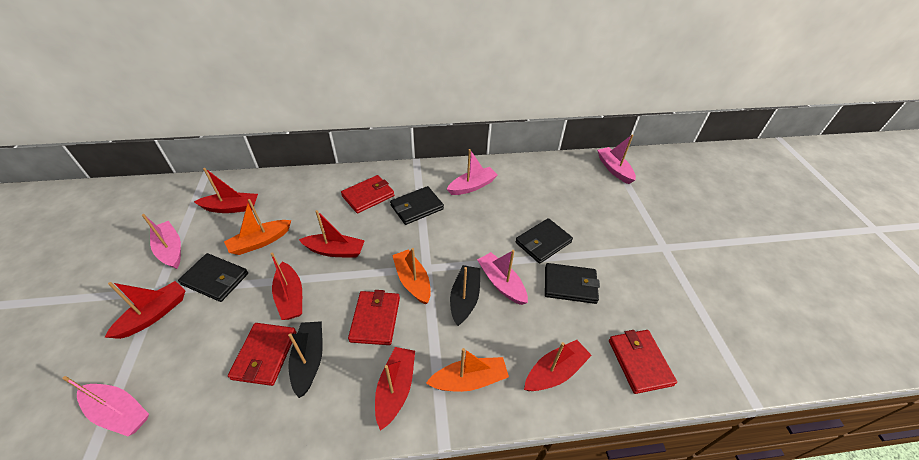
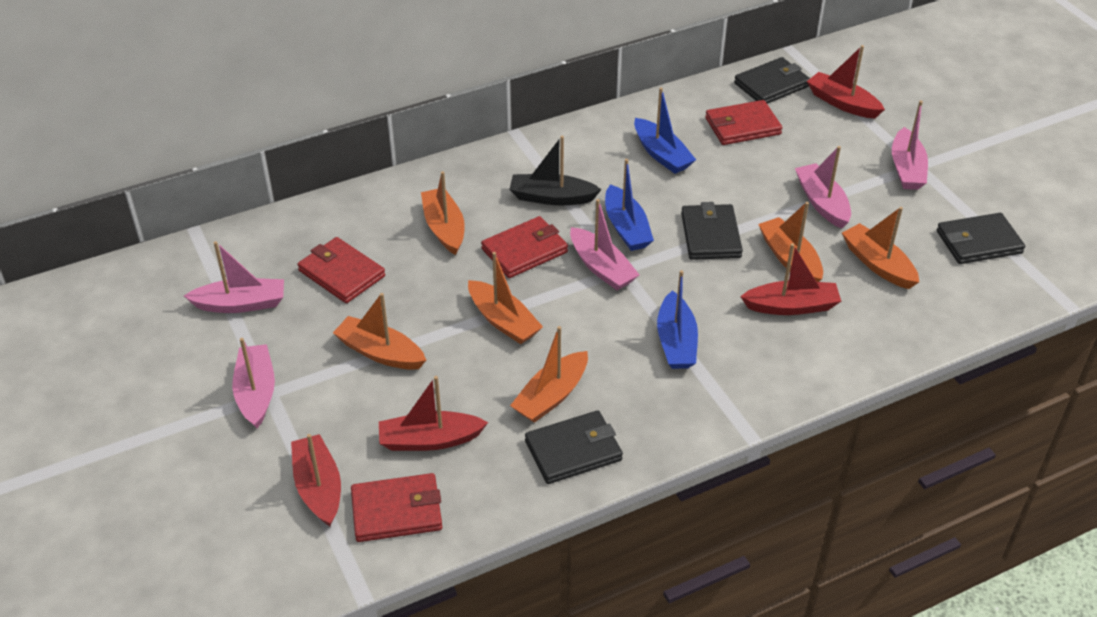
black boat: 2 -> 1
blue boat: 0 -> 3
orange boat: 3 -> 6
red boat: 6 -> 4

